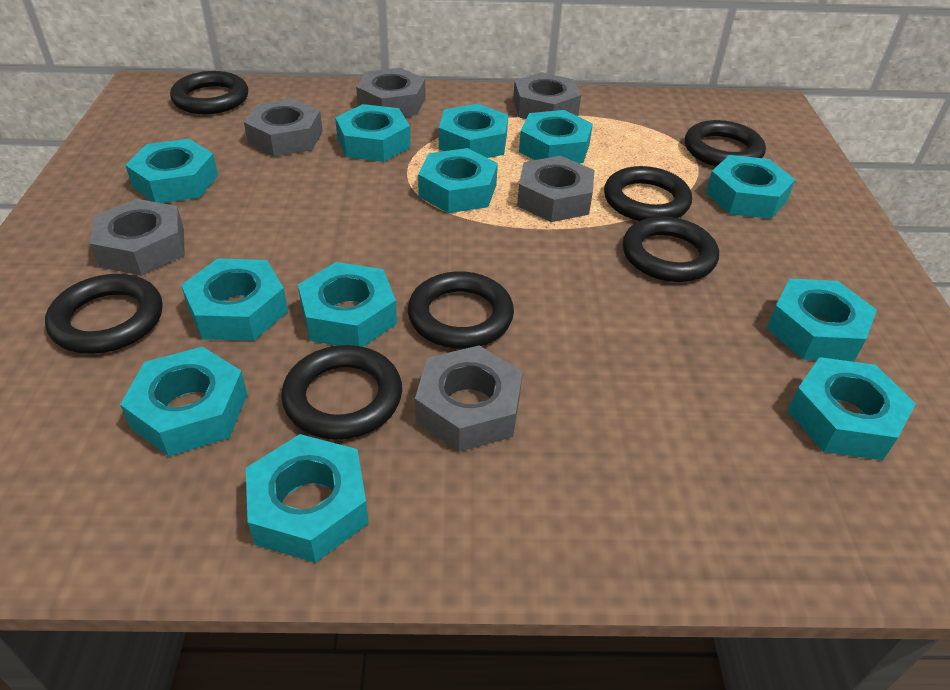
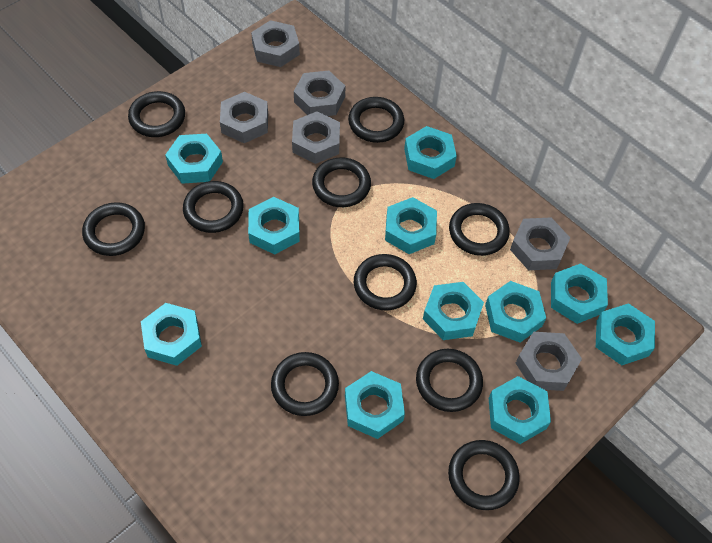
black ring: 7 -> 10
turquoise nut: 12 -> 11

